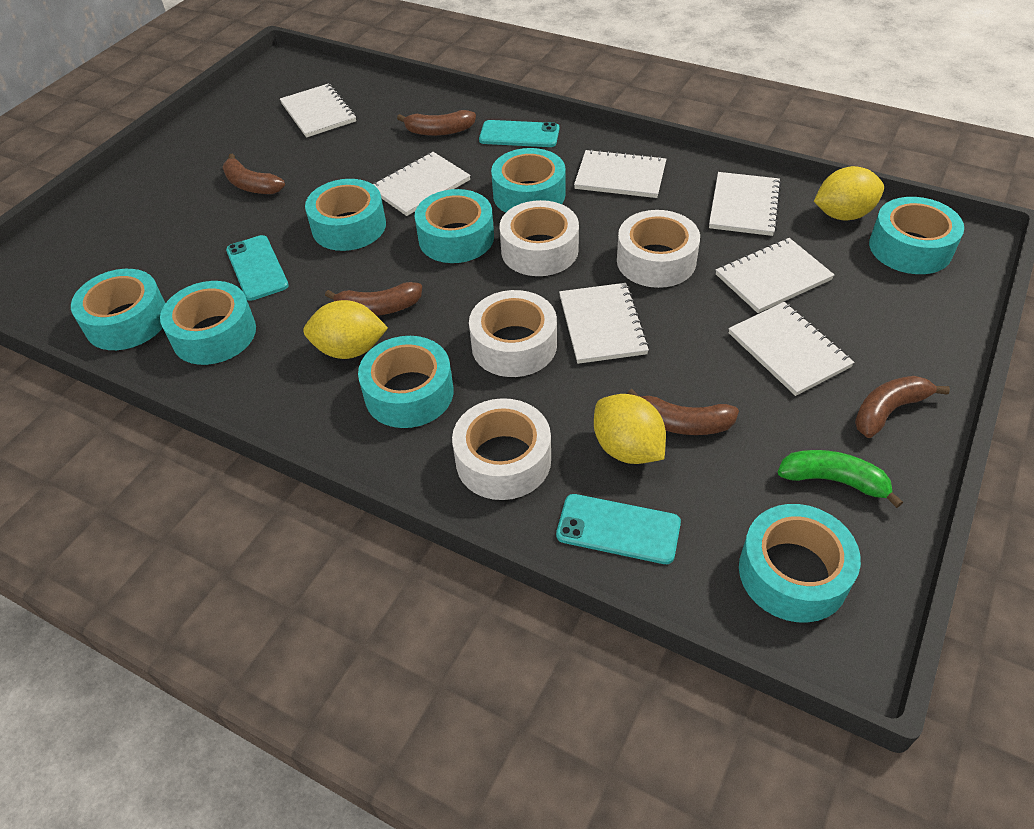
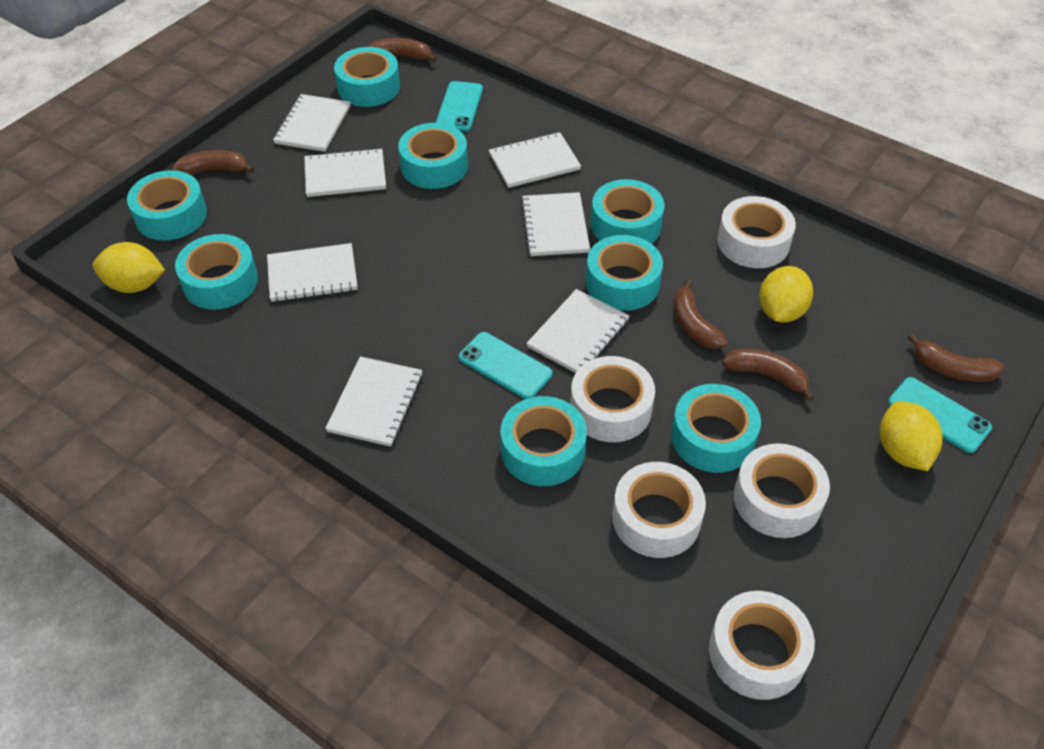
green banana: 1 -> 0
white tape: 4 -> 5

